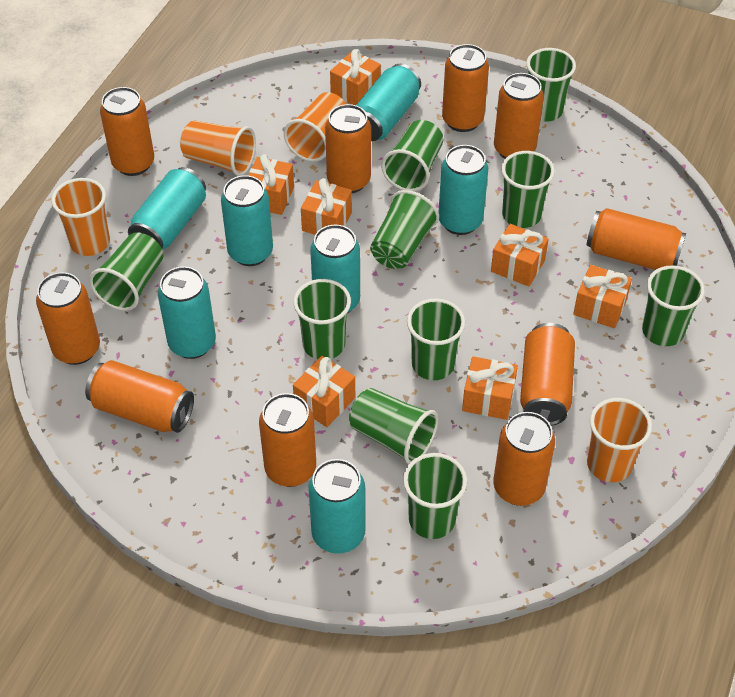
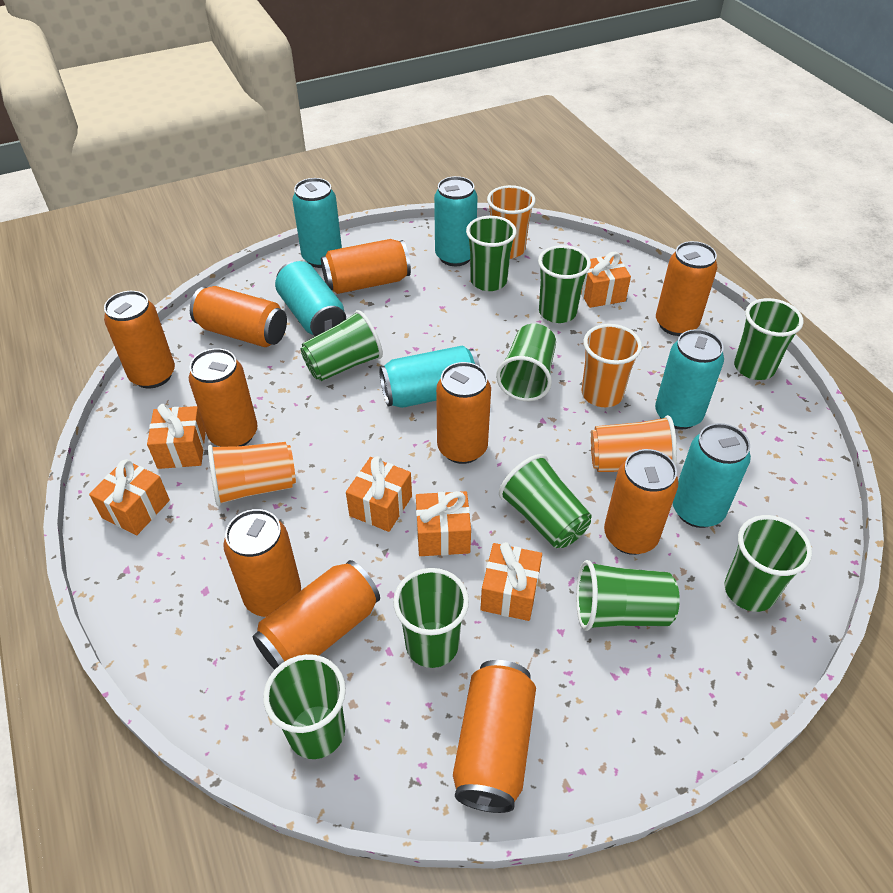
orange gift: 7 -> 6
turquoise can: 7 -> 6

